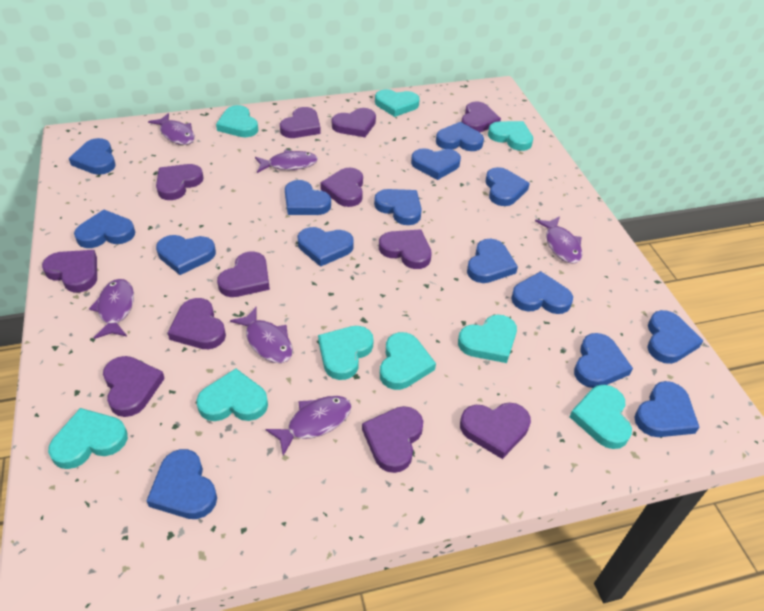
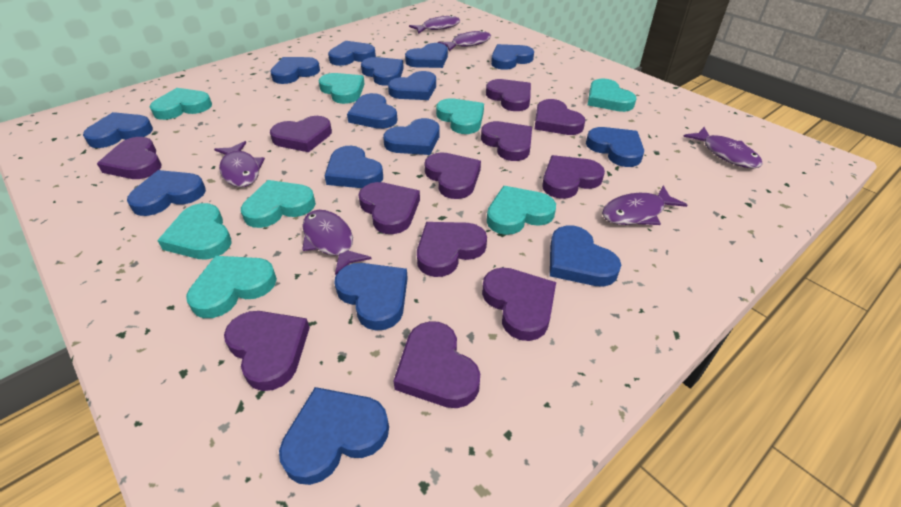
turquoise heart: 9 -> 8

